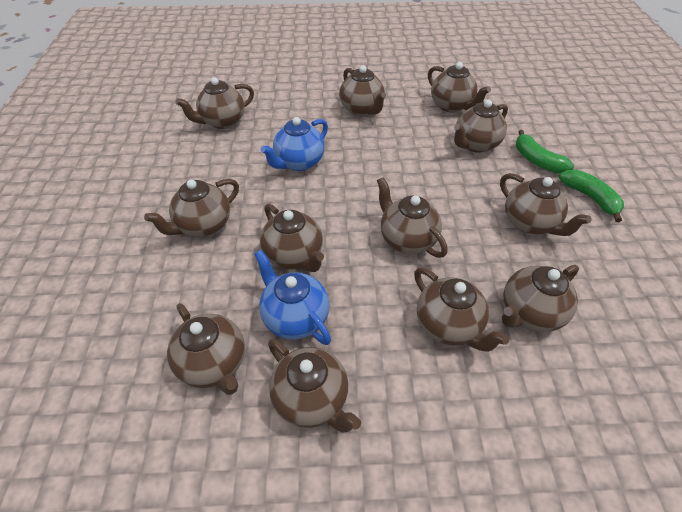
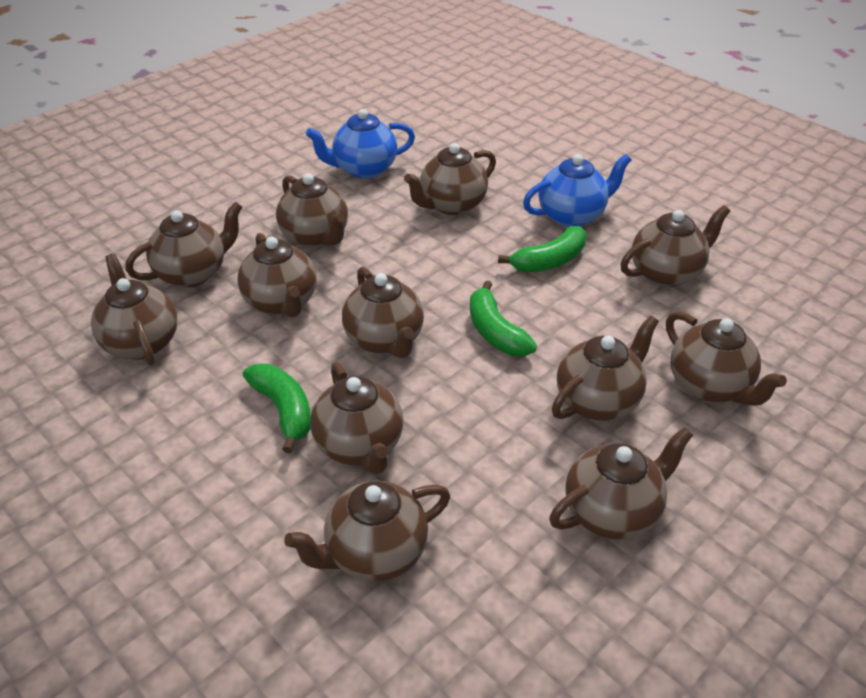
green banana: 2 -> 3

